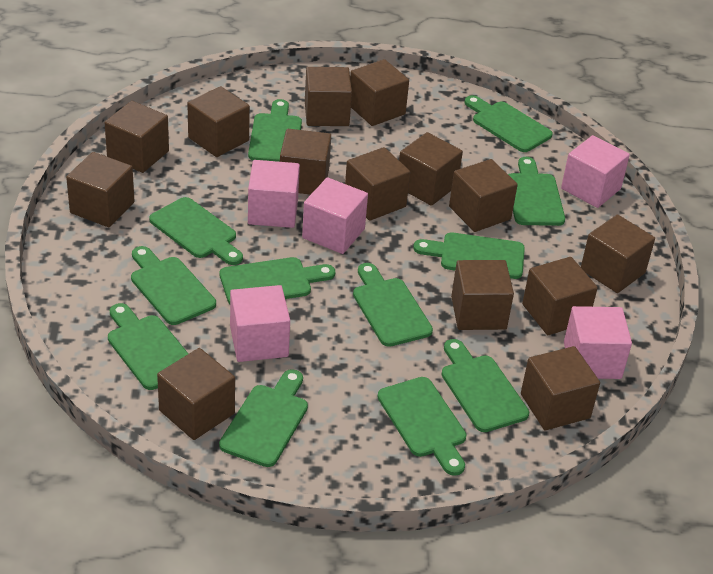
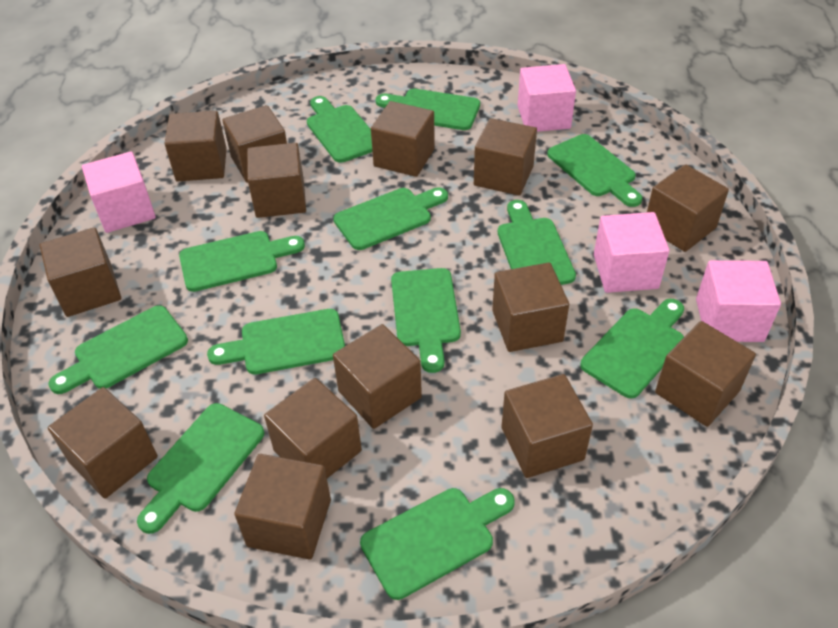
pink cube: 5 -> 4

